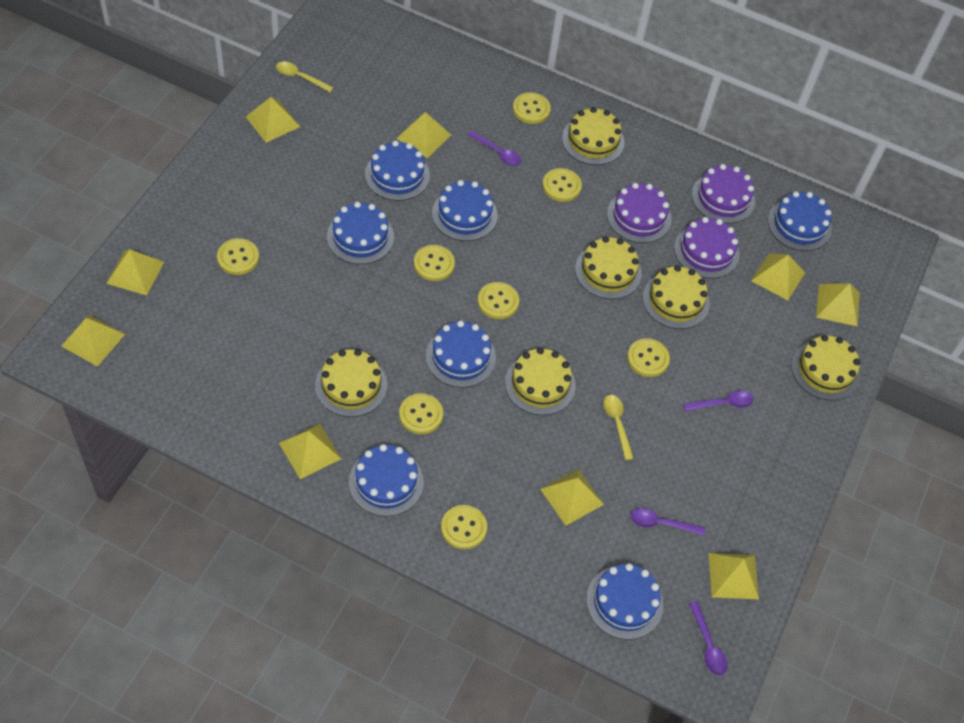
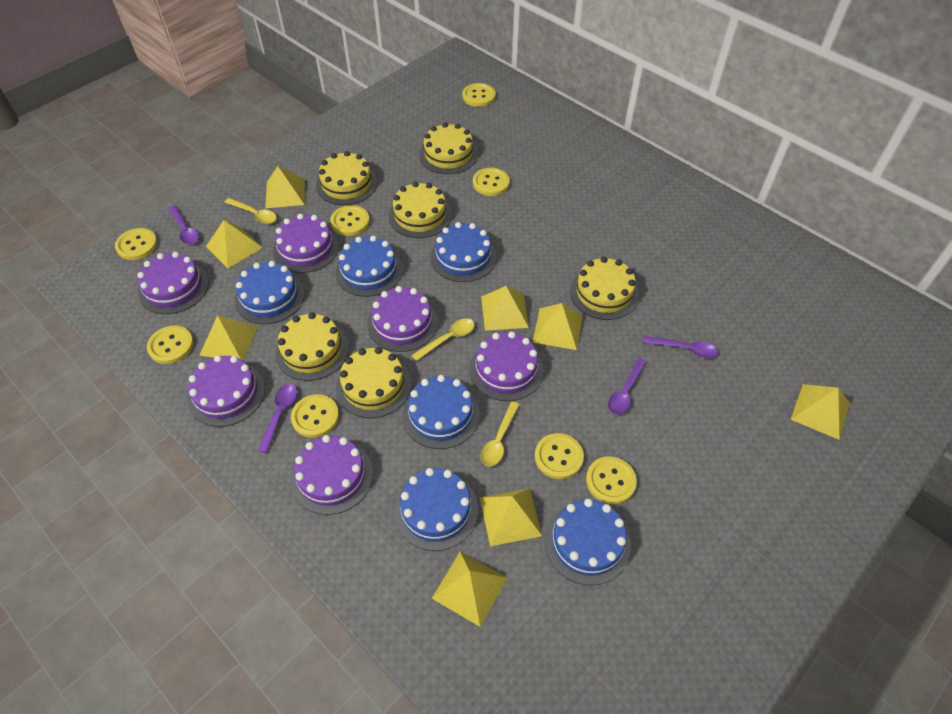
blue cake: 7 -> 6
purple cake: 3 -> 6
yellow pyramid: 9 -> 8
yellow spoon: 2 -> 3

